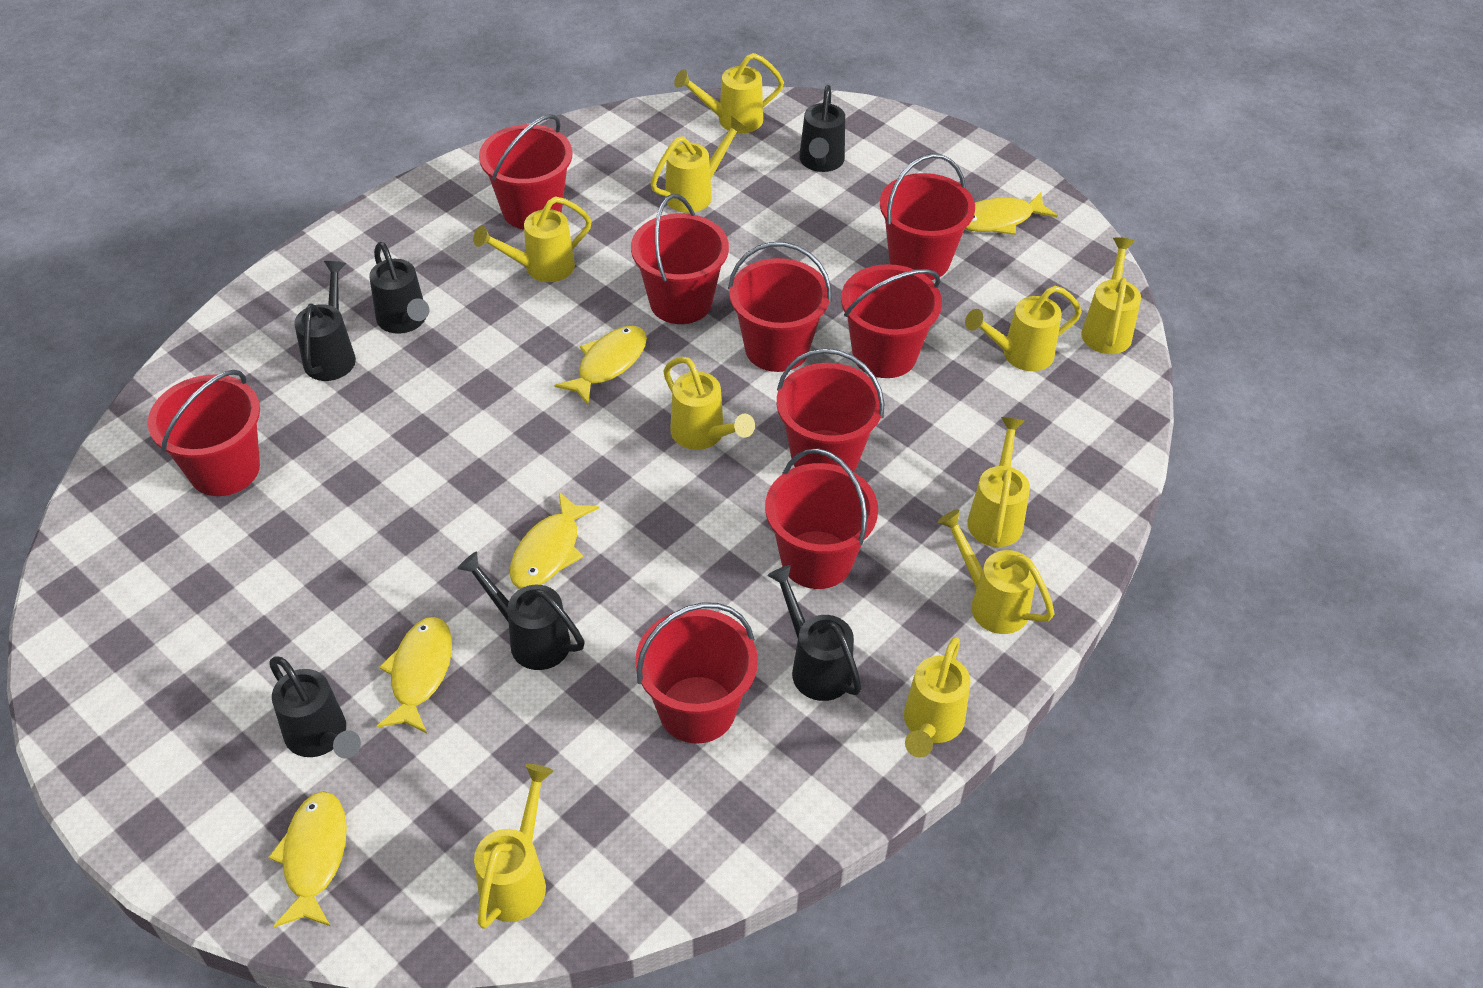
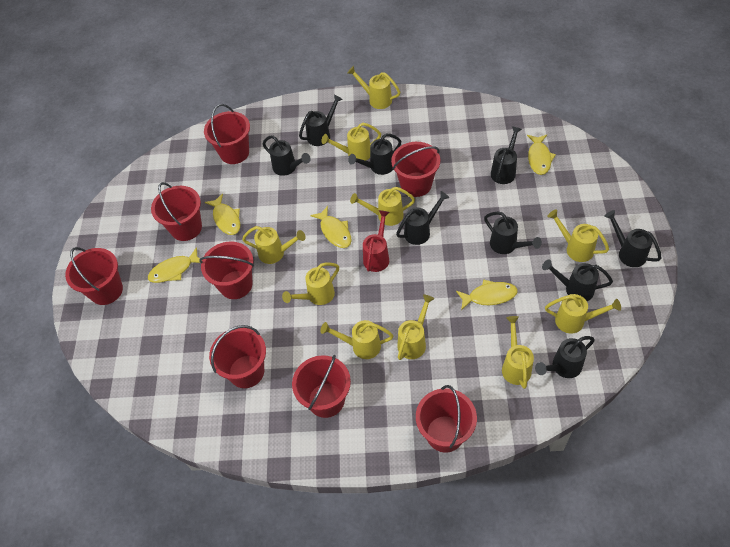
black watering can: 6 -> 9
red bucket: 9 -> 8
red watering can: 0 -> 1

